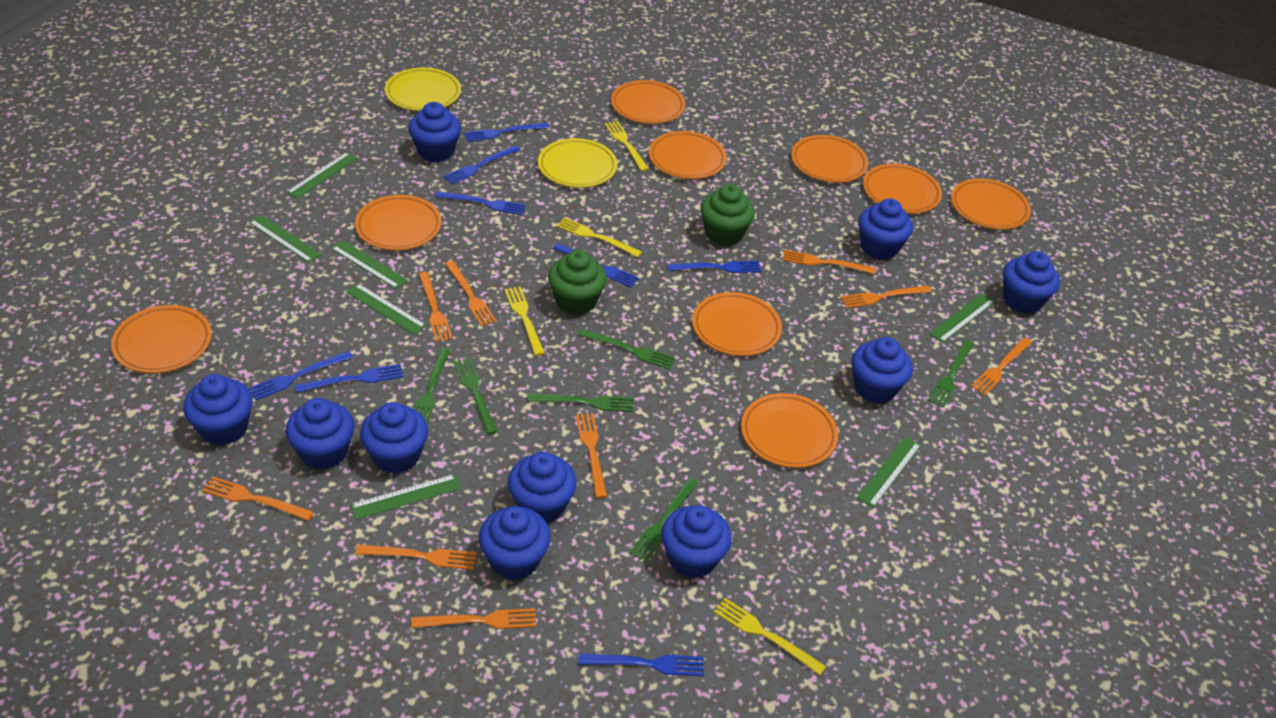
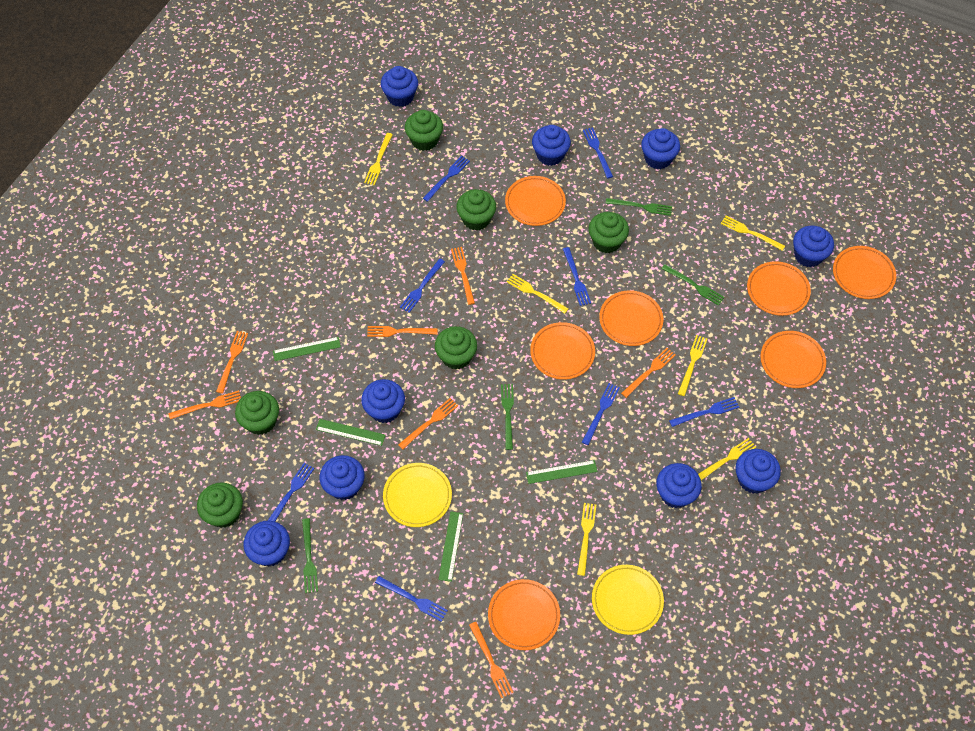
blue cupcake: 10 -> 9
green cupcake: 2 -> 6
green fork: 6 -> 4
green ruler: 7 -> 4
orange fork: 9 -> 7
orange plate: 9 -> 7
yellow fork: 4 -> 6

